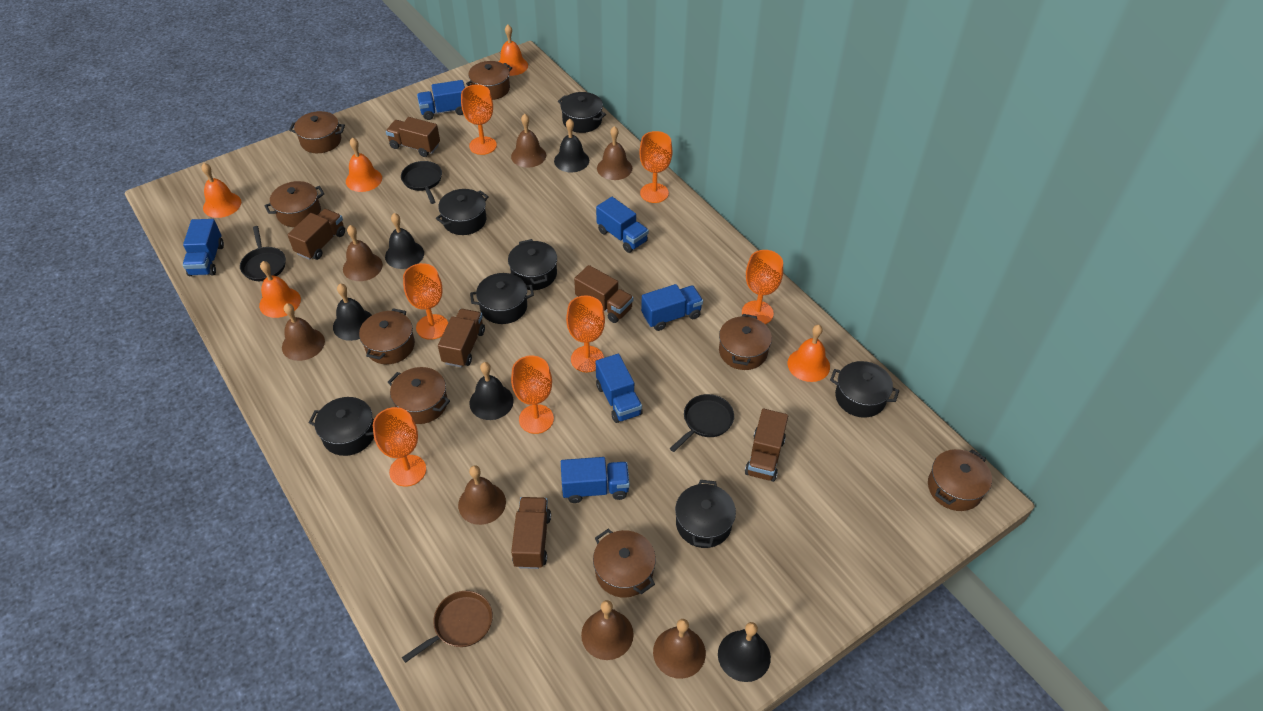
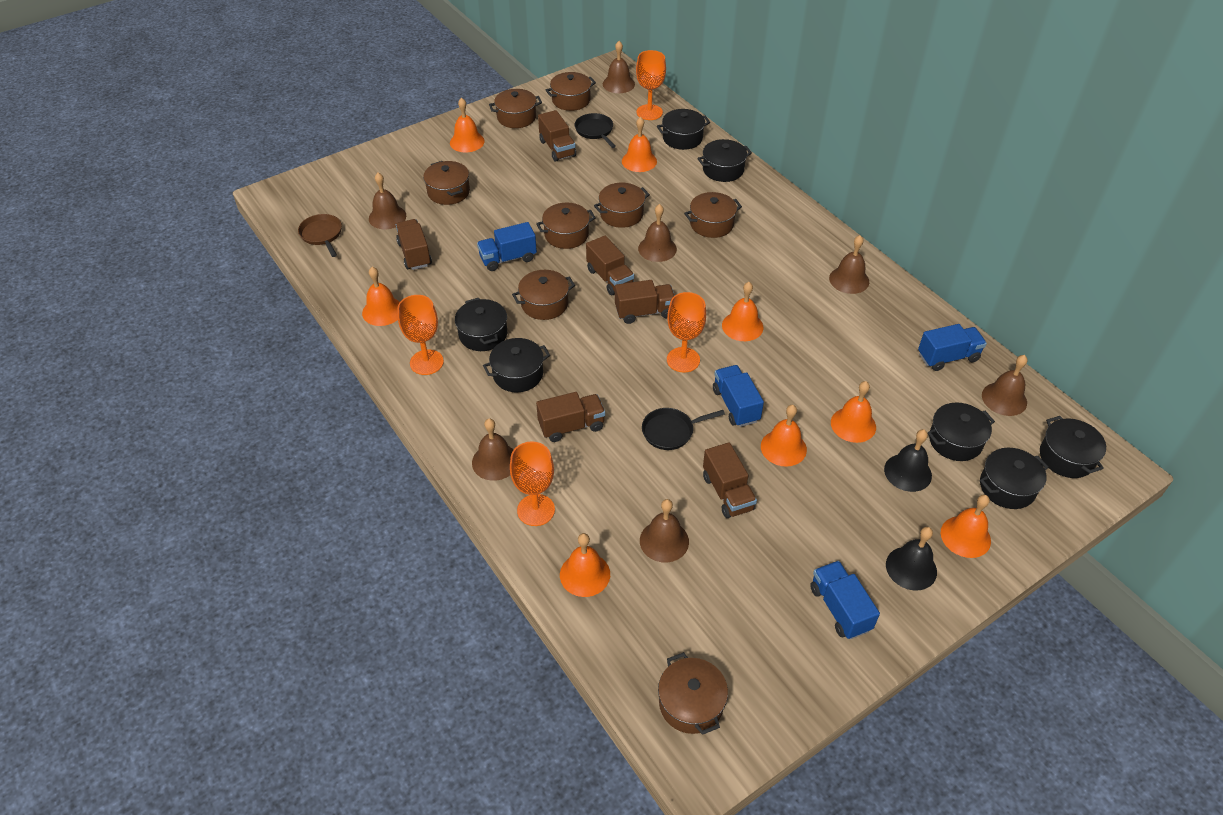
black bell: 5 -> 2
black pan: 3 -> 2
blue truck: 6 -> 4
orange bell: 5 -> 8
orange goblet: 7 -> 4

